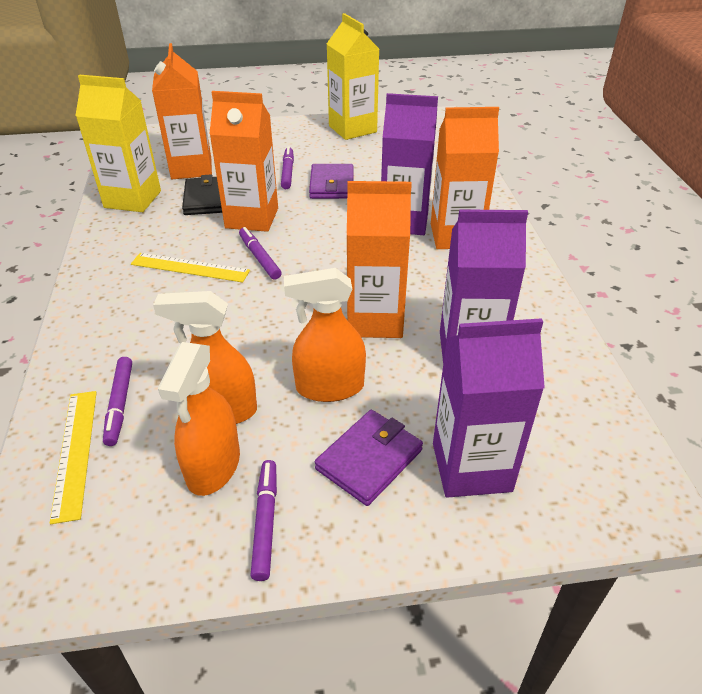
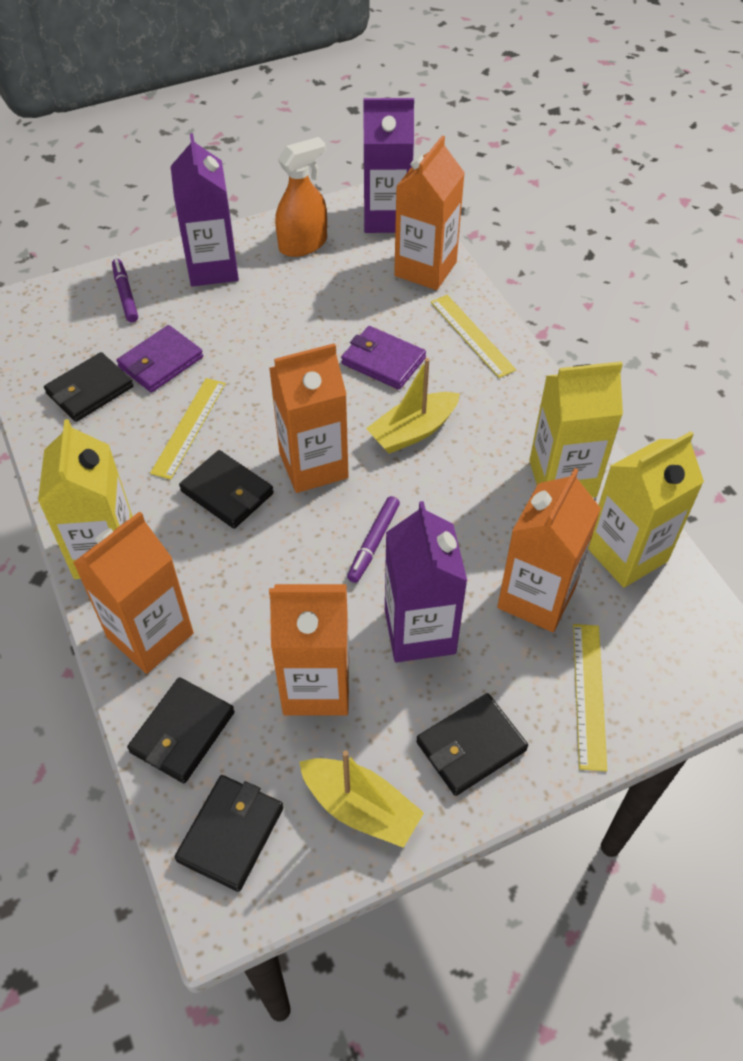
black wallet: 1 -> 5
orange carton: 4 -> 5
orange spray bottle: 3 -> 1
purple marker: 4 -> 2
yellow boat: 0 -> 2
yellow carton: 2 -> 3
yellow ruler: 2 -> 3

